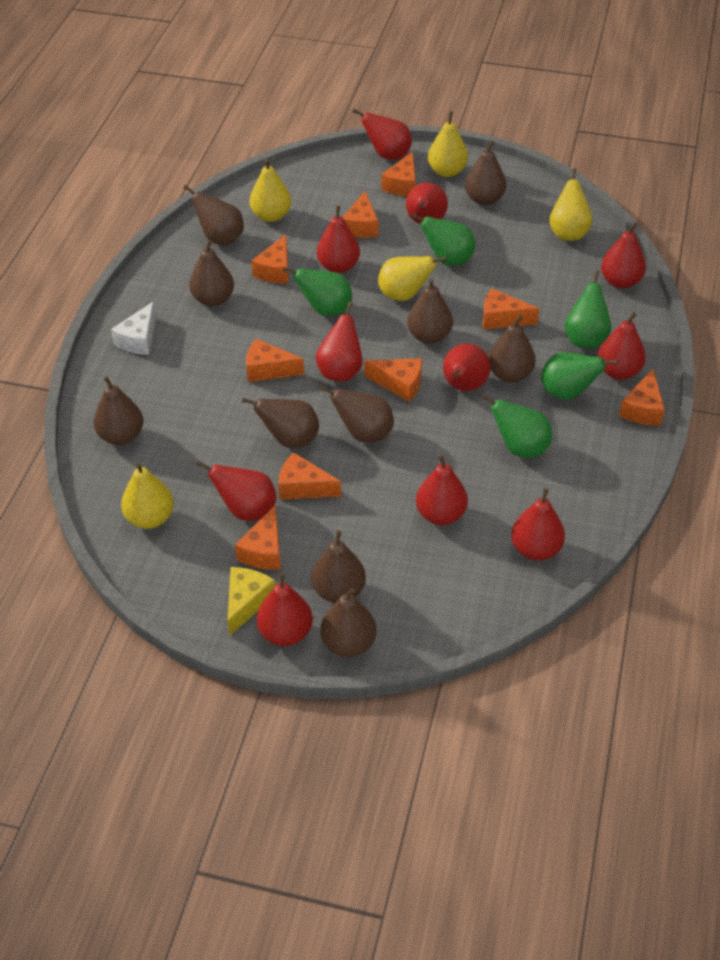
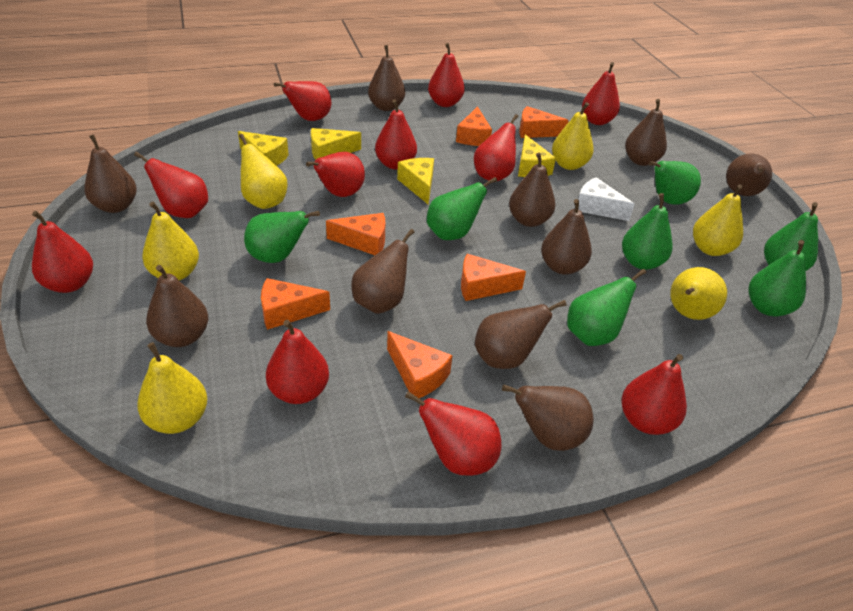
green pear: 5 -> 7
orange cheese: 9 -> 6
yellow cheese: 1 -> 4
yellow pear: 5 -> 6

